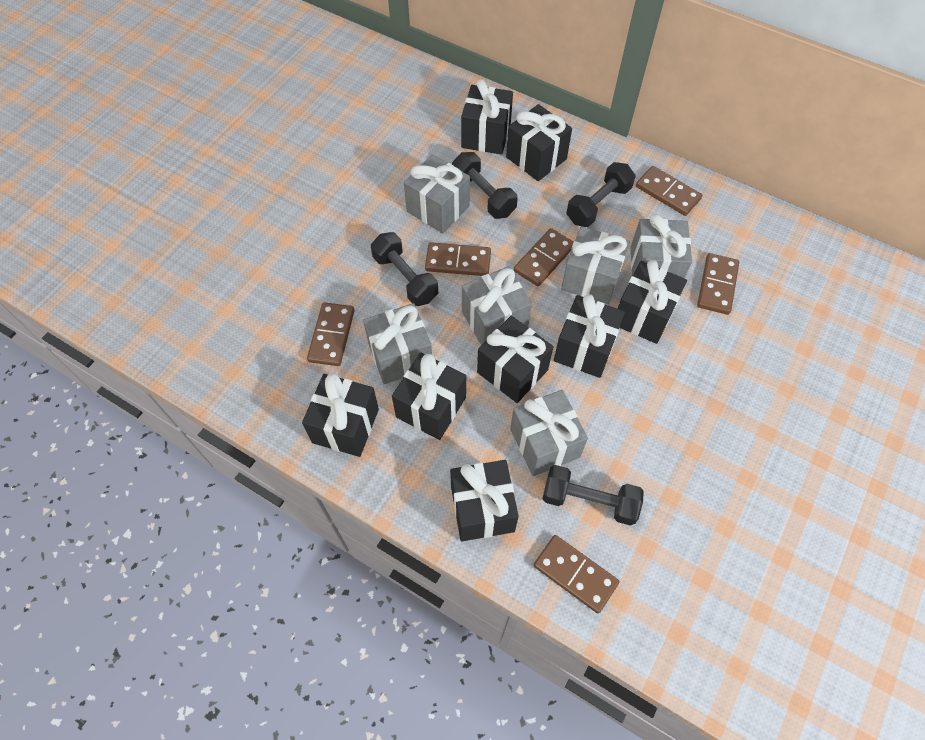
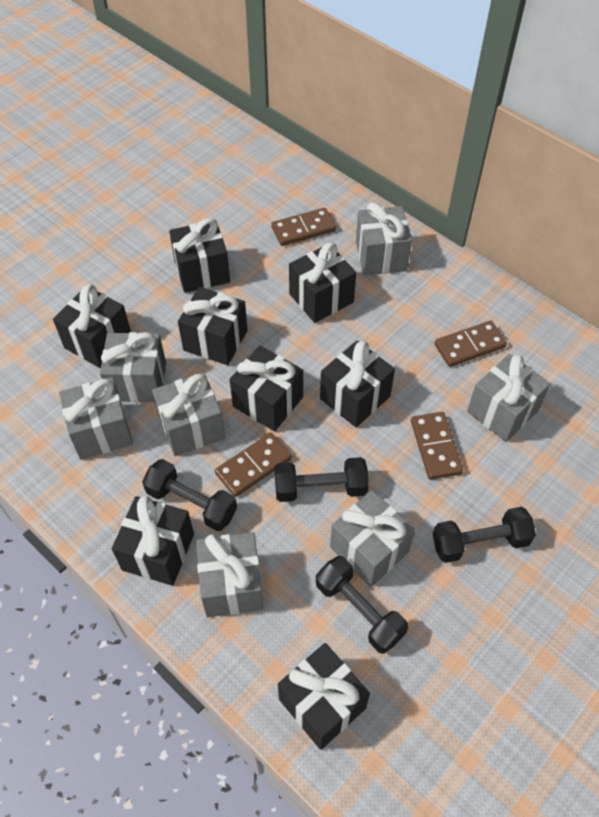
brown domino: 6 -> 4
grey gift: 6 -> 7

